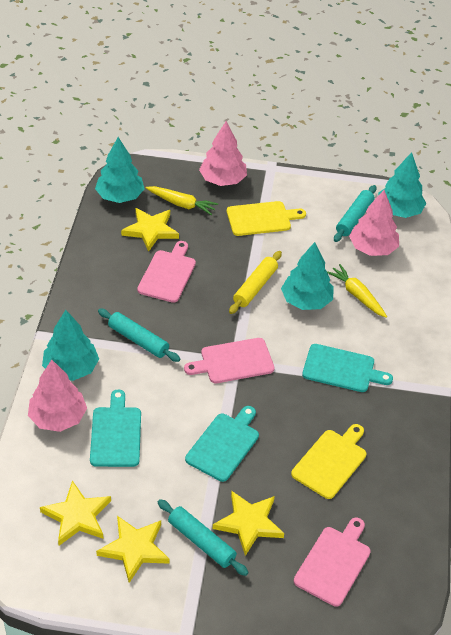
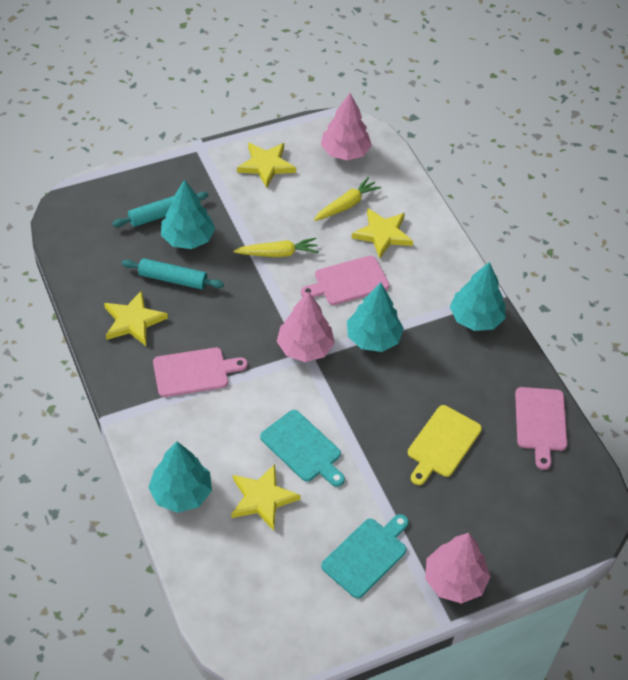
turquoise cutting board: 3 -> 2
turquoise rolling pin: 3 -> 2
yellow cutting board: 2 -> 1
yellow rolling pin: 1 -> 0

